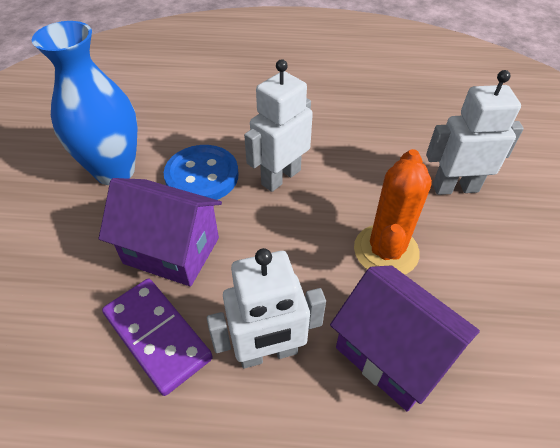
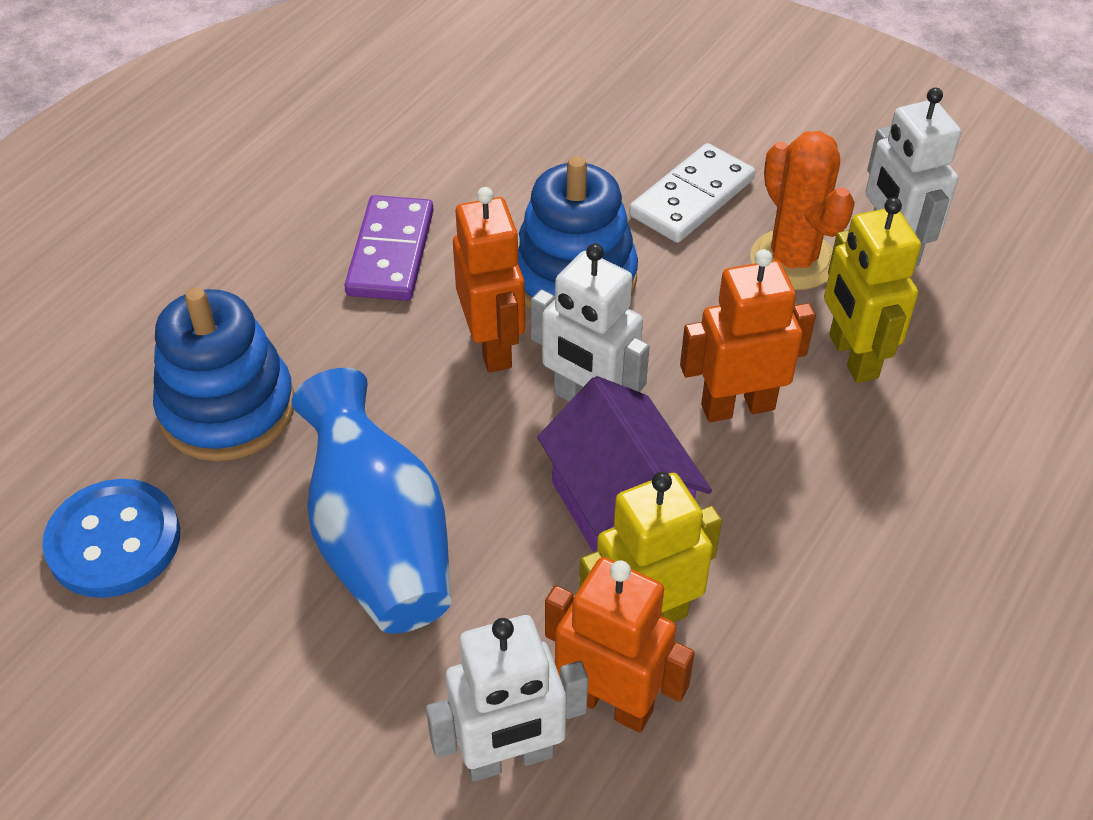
blue stacking toy: 0 -> 2
orange robot: 0 -> 3
purple house: 2 -> 1
white domino: 0 -> 1
yellow robot: 0 -> 2

